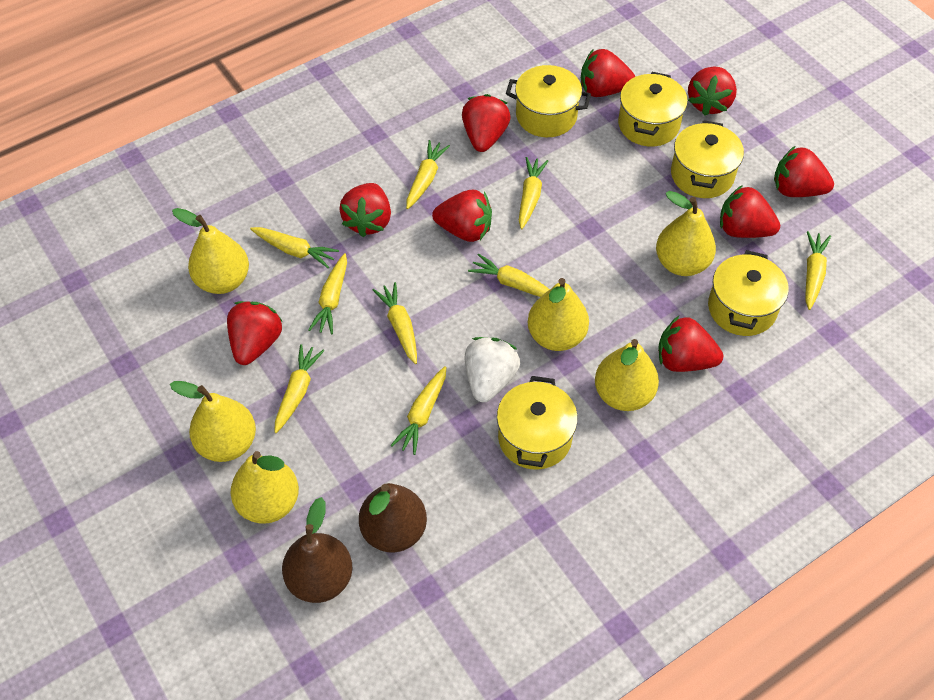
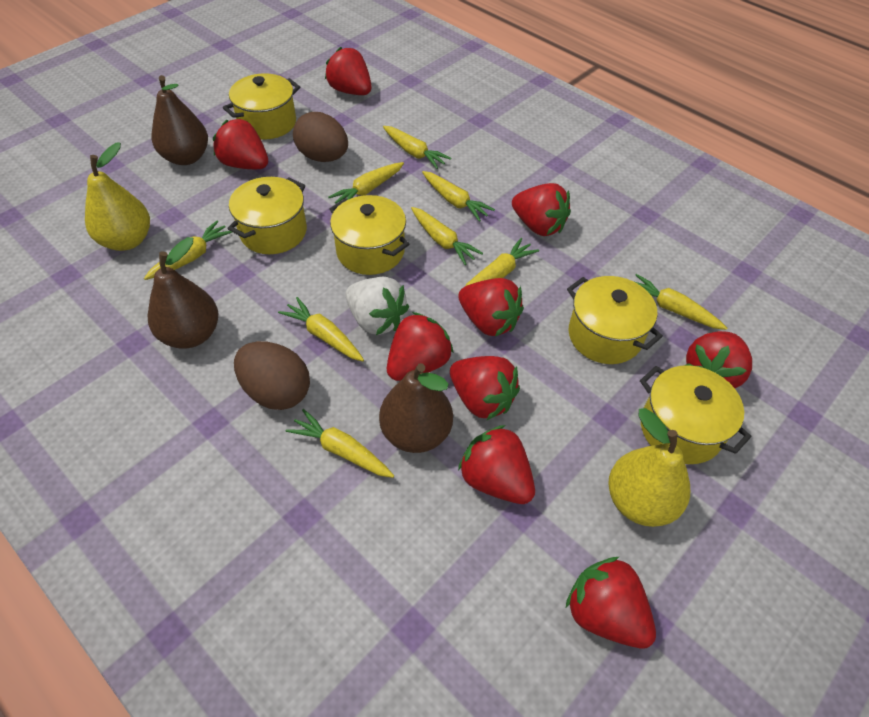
brown egg: 0 -> 2
brown pear: 2 -> 3
yellow pear: 6 -> 2

